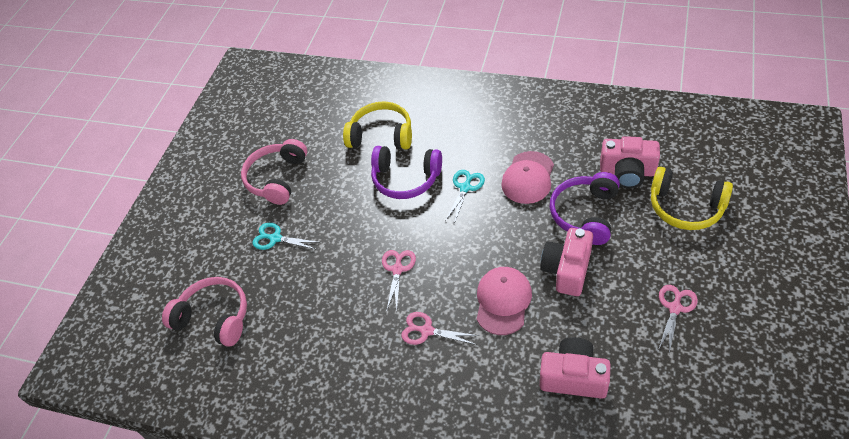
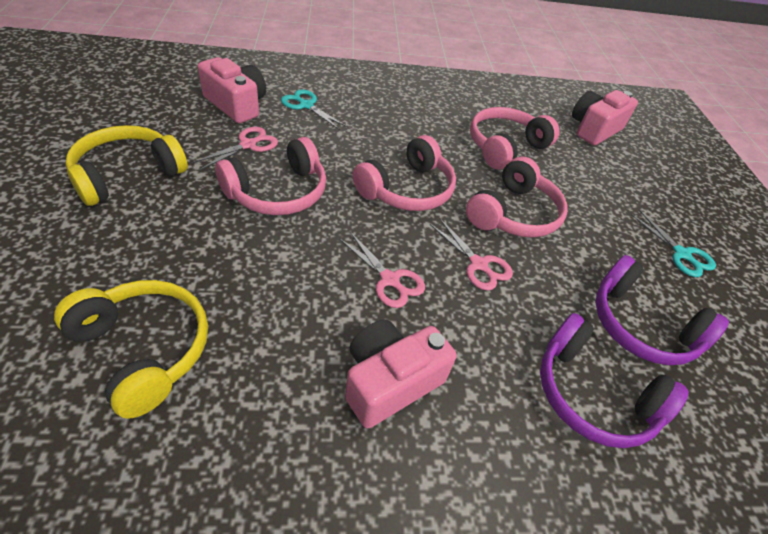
pink cap: 2 -> 0
pink headphones: 2 -> 4

